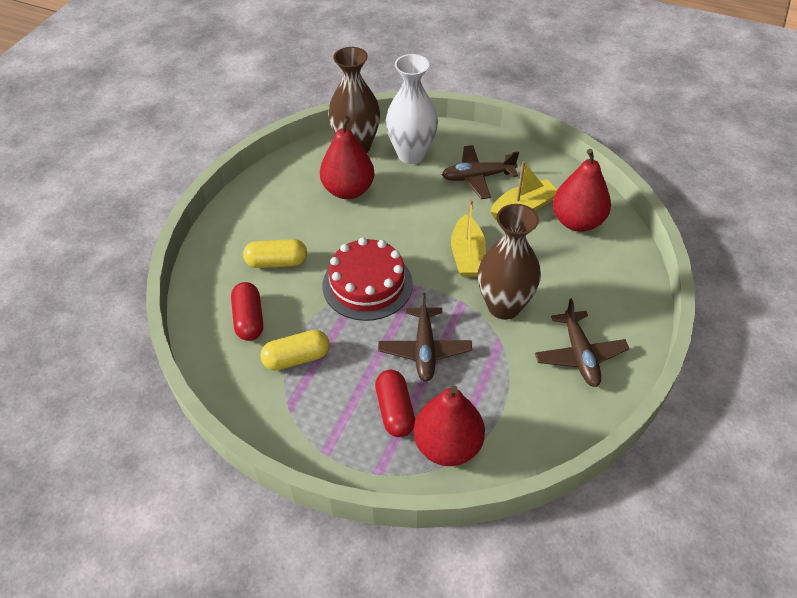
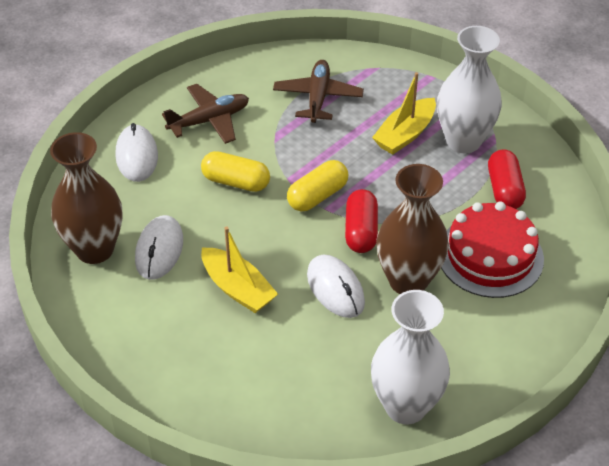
brown plane: 3 -> 2
red pear: 3 -> 0
white mouse: 0 -> 3
white vase: 1 -> 2

